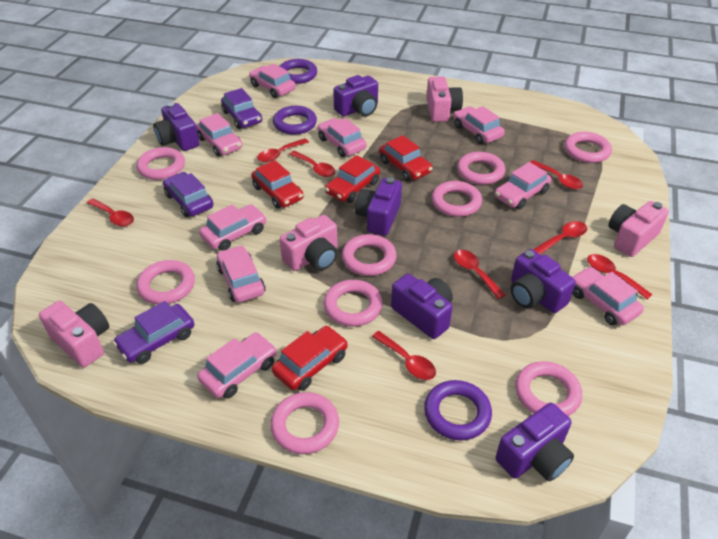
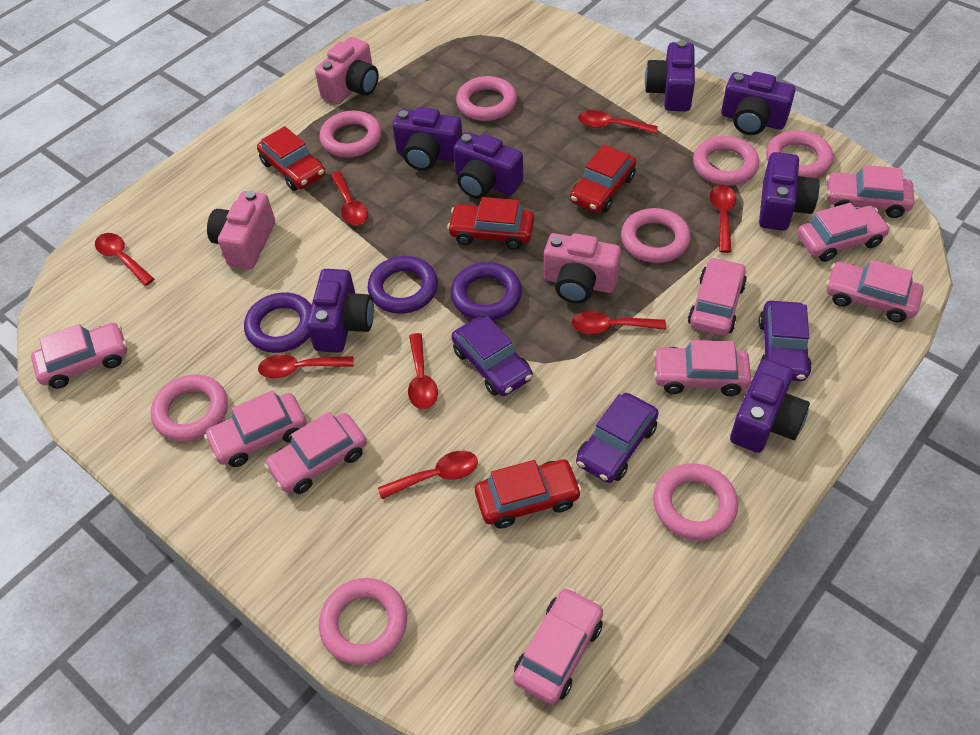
pink camera: 4 -> 3
pink ring: 9 -> 8
purple camera: 6 -> 7

